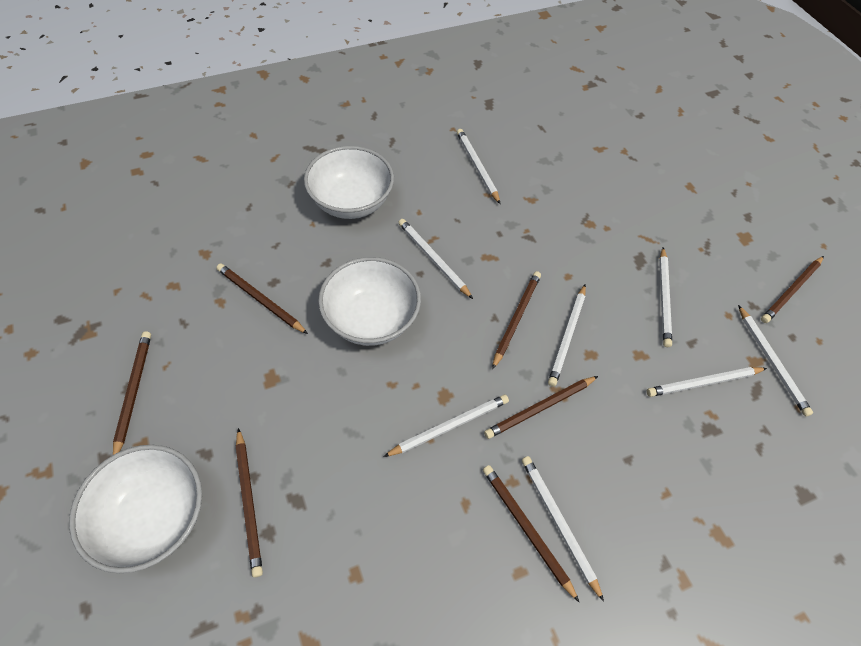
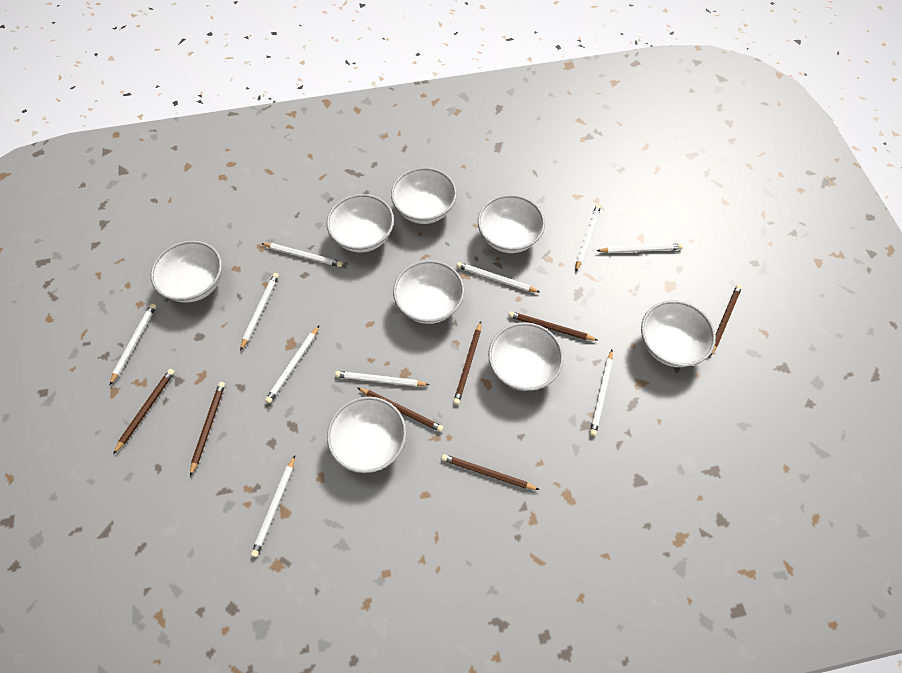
white bowl: 3 -> 8
white pencil: 8 -> 10

